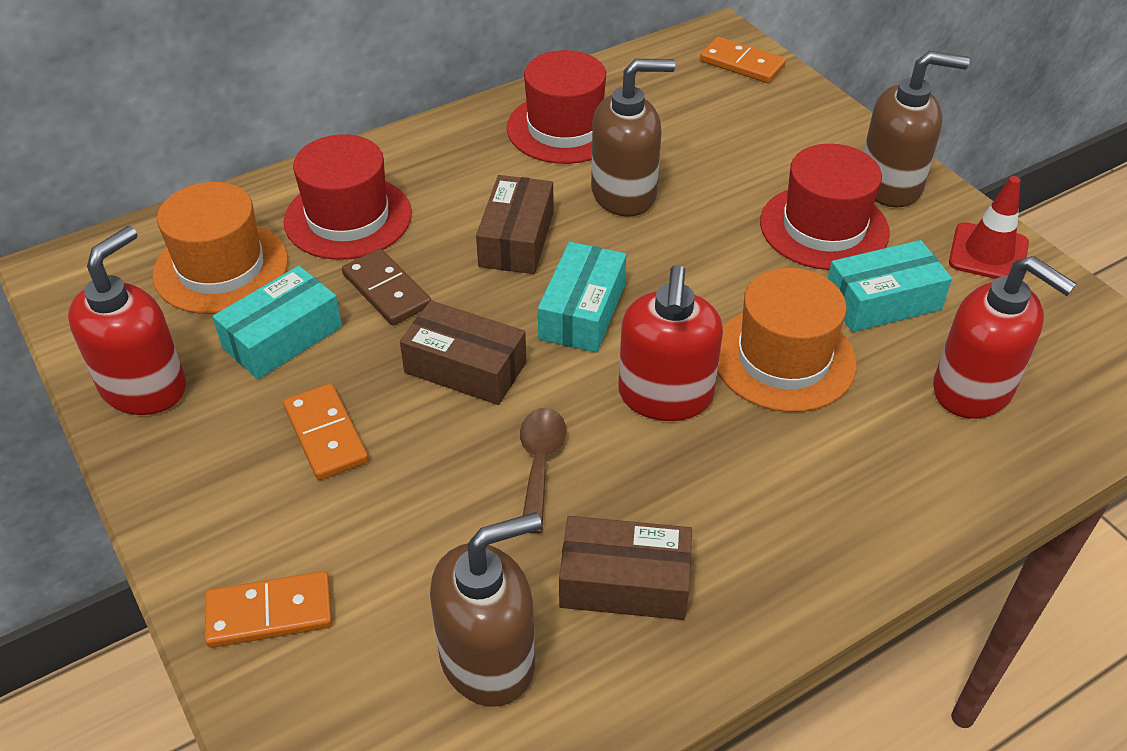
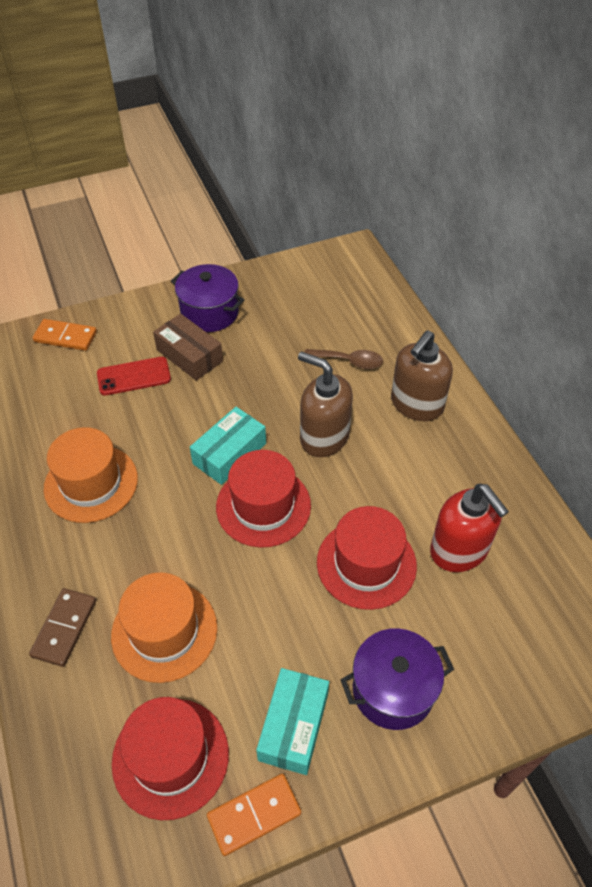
brown box: 3 -> 1
brown soap dispenser: 3 -> 2
orange domino: 3 -> 2
purple pot: 0 -> 2
red phone: 0 -> 1
red soap dispenser: 3 -> 1
red traffic cone: 1 -> 0
turquoise box: 3 -> 2

